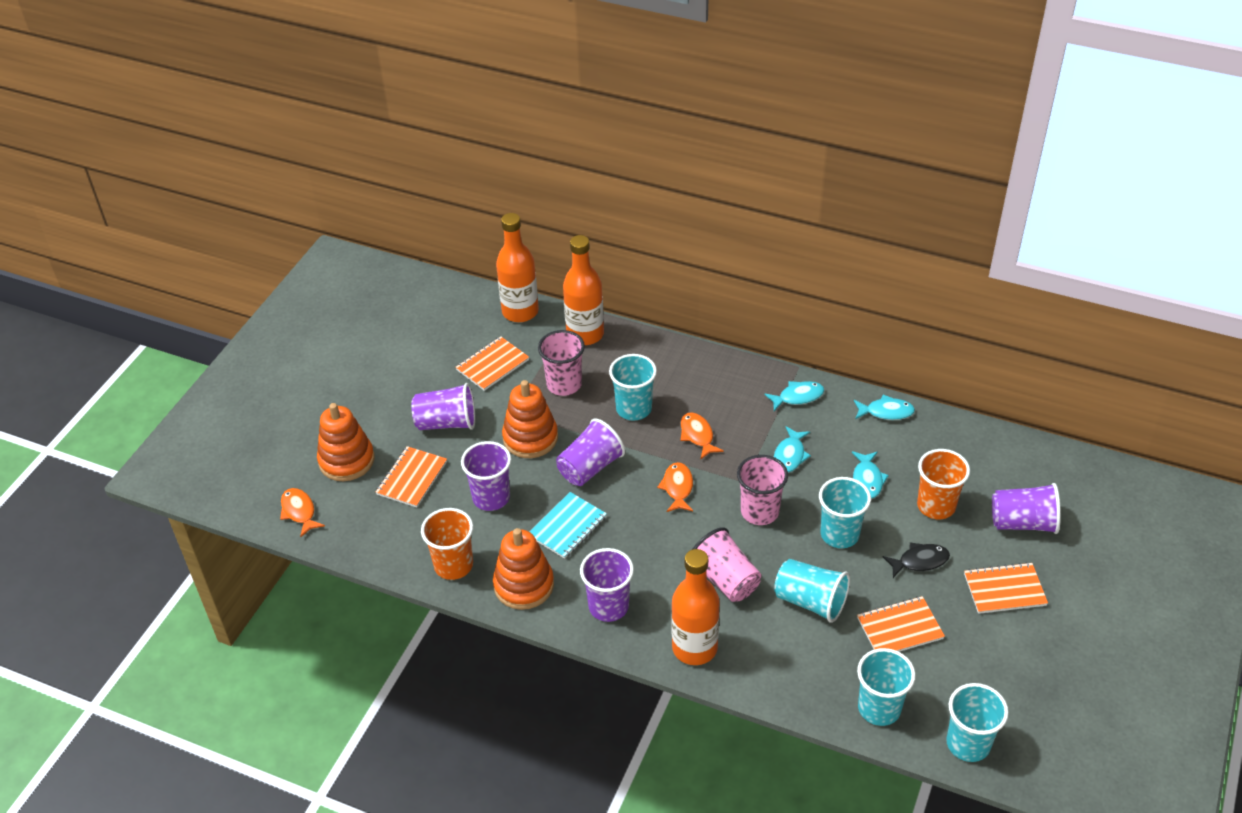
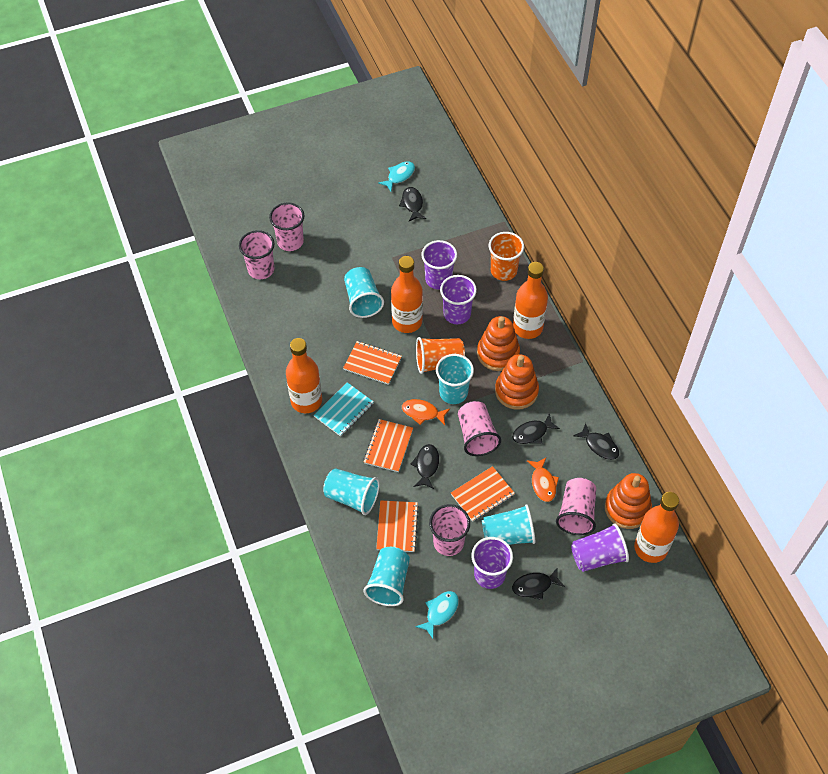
black fish: 1 -> 5
orange bottle: 3 -> 4
orange fish: 3 -> 2
pink cup: 3 -> 5
purple cup: 5 -> 4
turquoise fish: 4 -> 2

